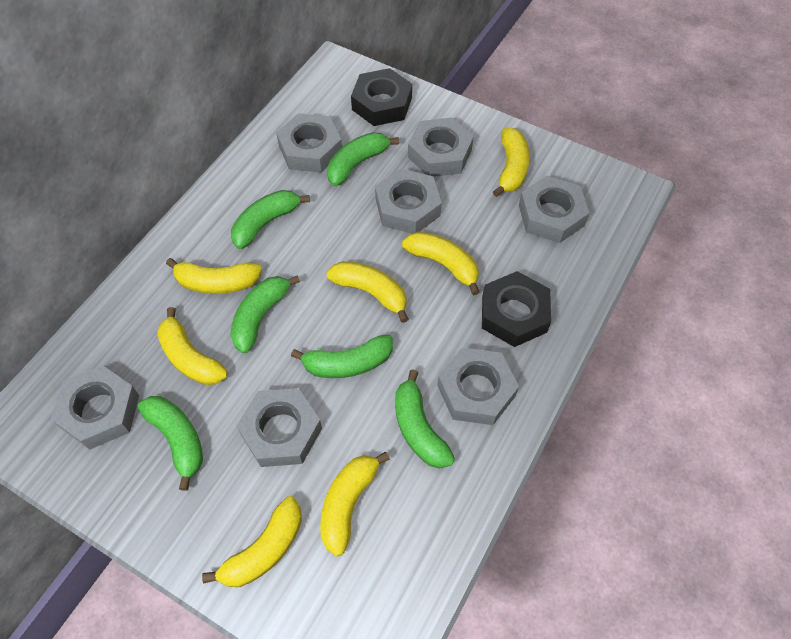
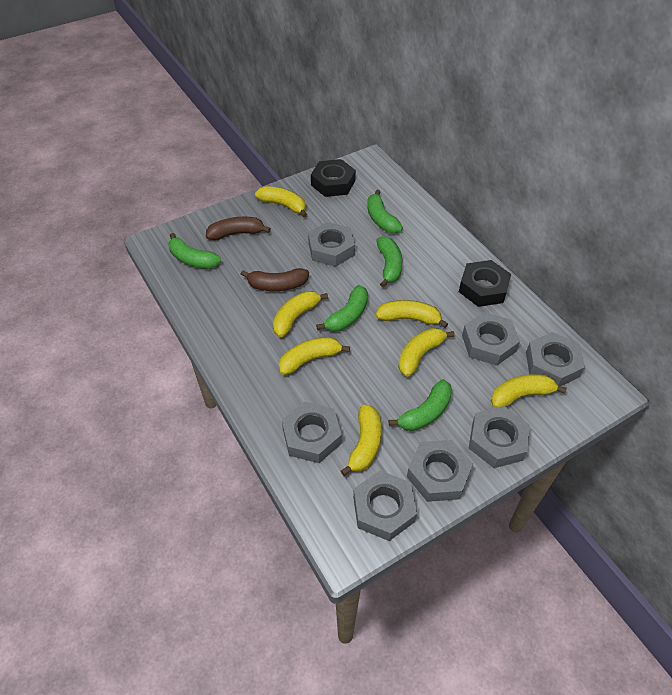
brown banana: 0 -> 2
green banana: 6 -> 5

